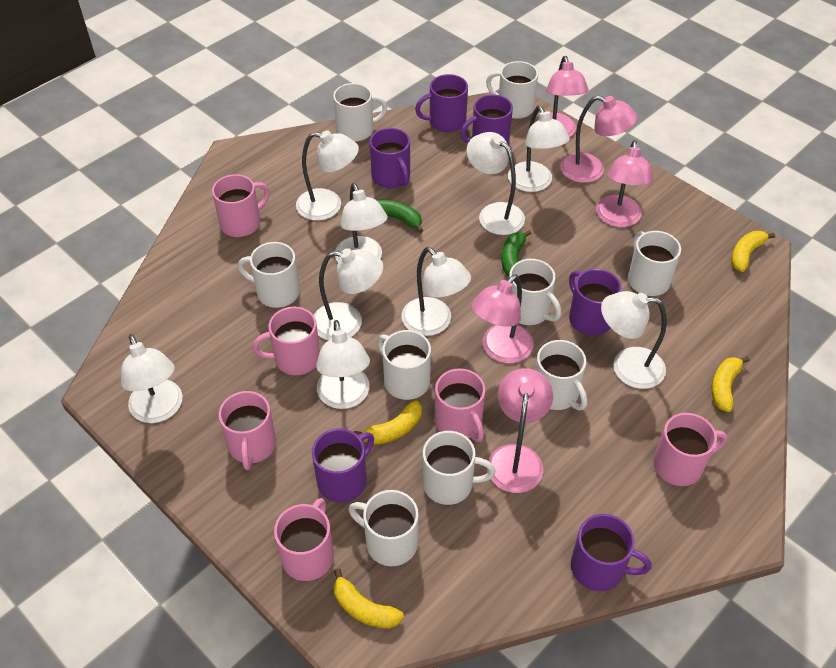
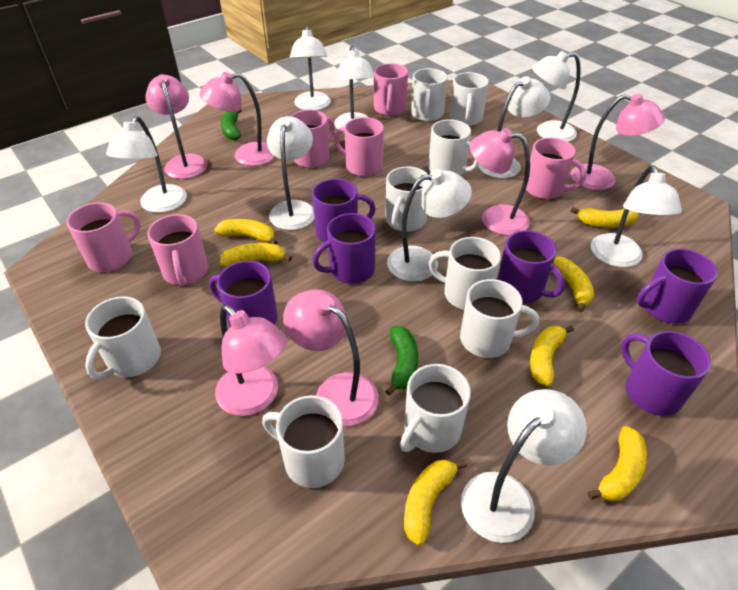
pink lamp: 5 -> 6
yellow banana: 4 -> 7

